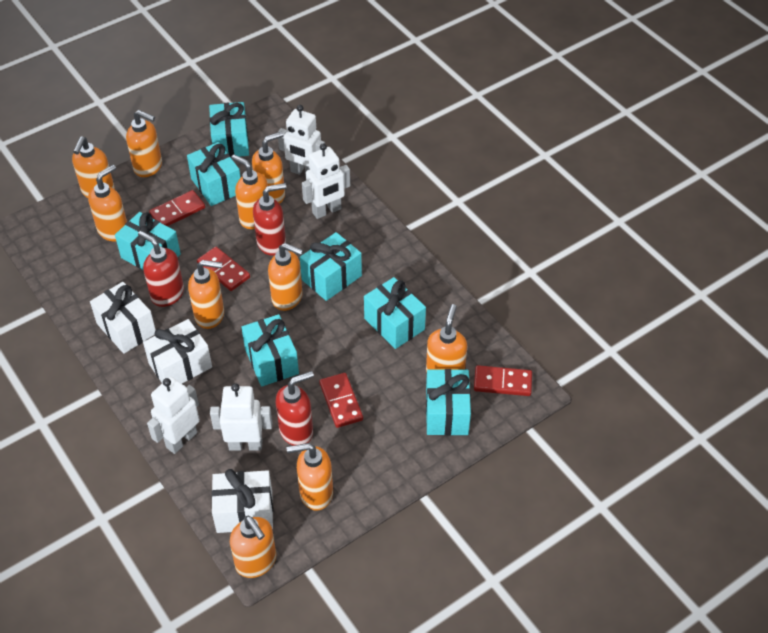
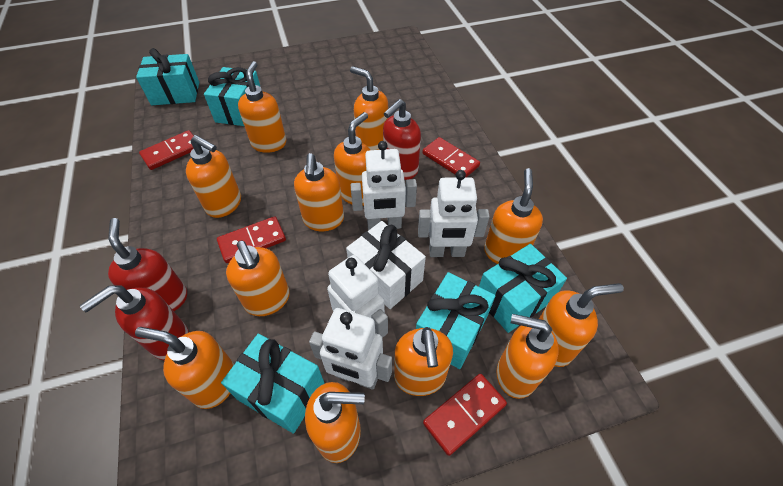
orange soap dispenser: 10 -> 12
turquoise gift: 7 -> 5
white gift: 3 -> 1

